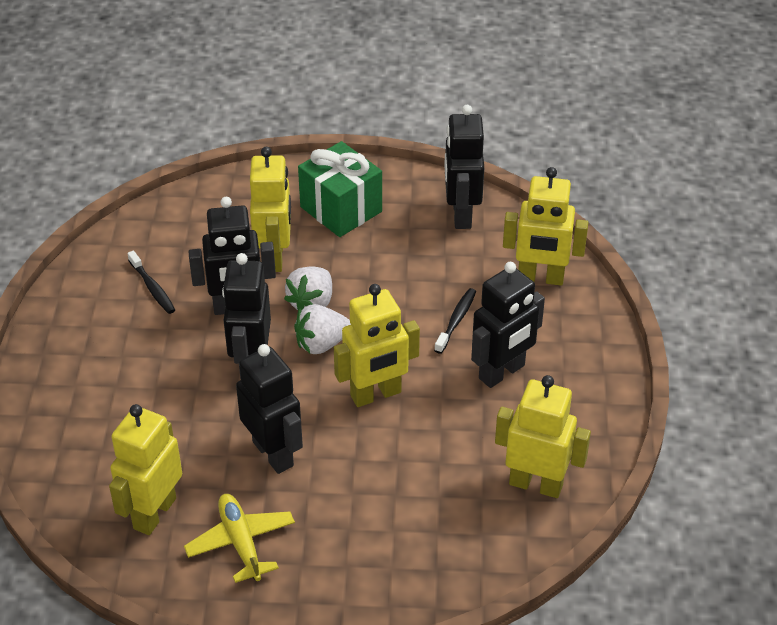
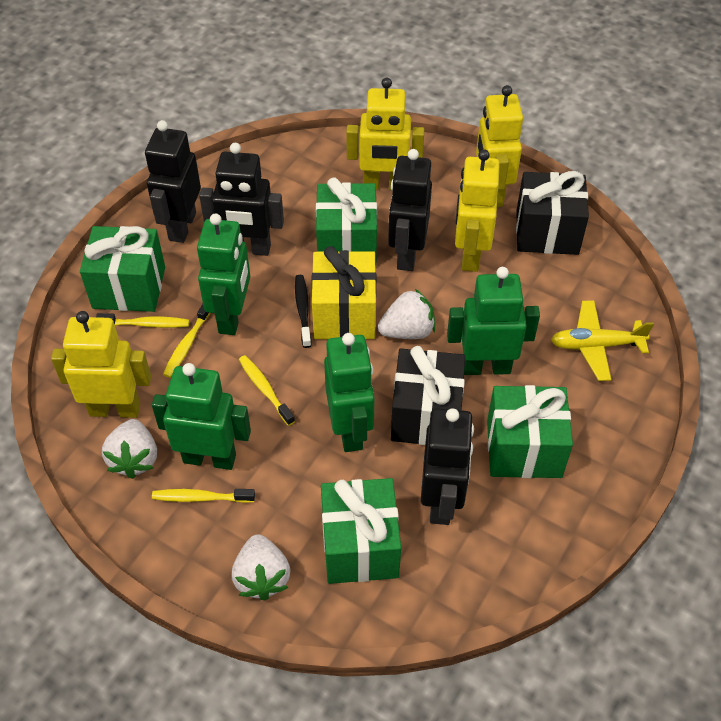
black gift: 0 -> 2
black robot: 5 -> 4
black toothbrush: 2 -> 1
green gift: 1 -> 4
green robot: 0 -> 4
white strawberry: 2 -> 3
yellow gift: 0 -> 1
yellow robot: 5 -> 4
yellow toothbrush: 0 -> 4

